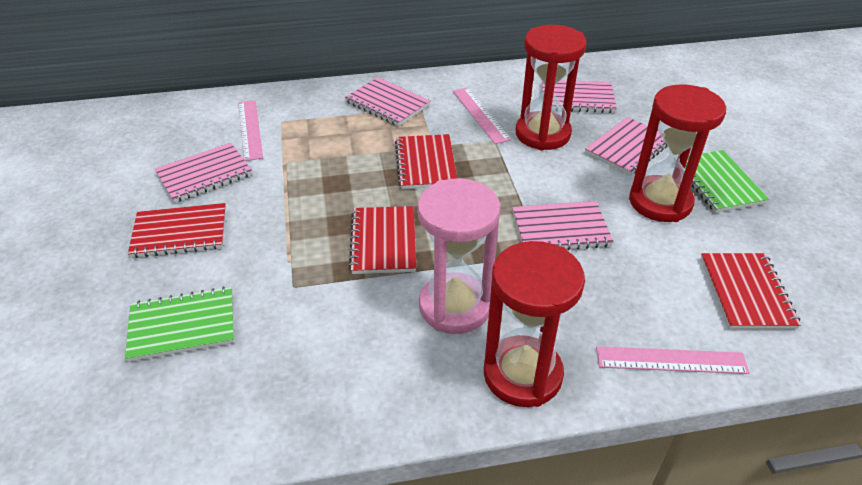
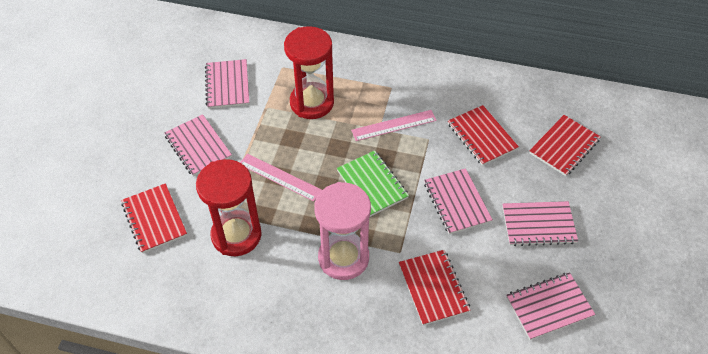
green notebook: 2 -> 1
pink ruler: 3 -> 2
red hourglass: 3 -> 2

